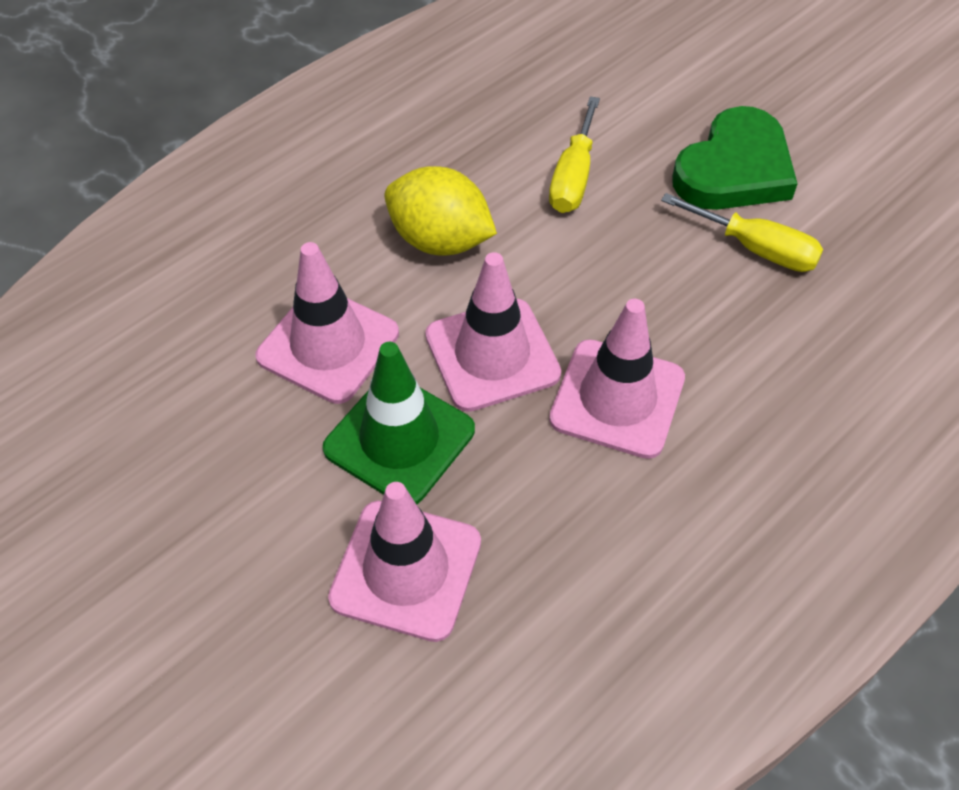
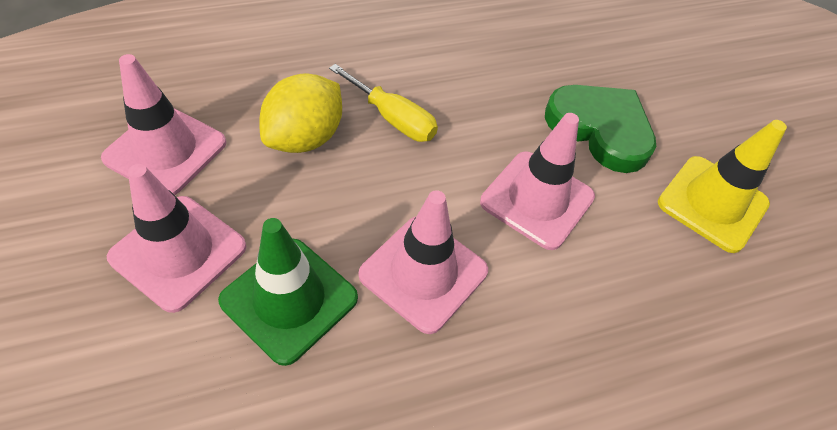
yellow screwdriver: 2 -> 1
yellow traffic cone: 0 -> 1

